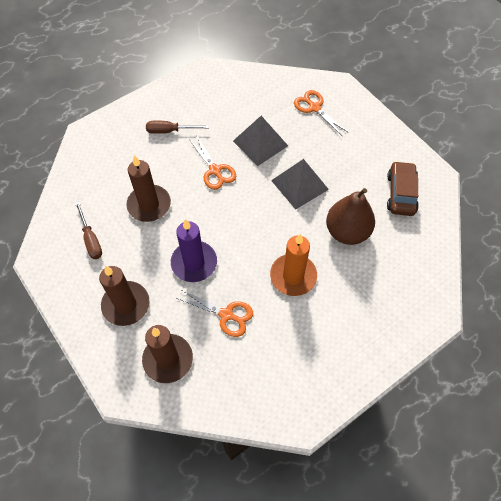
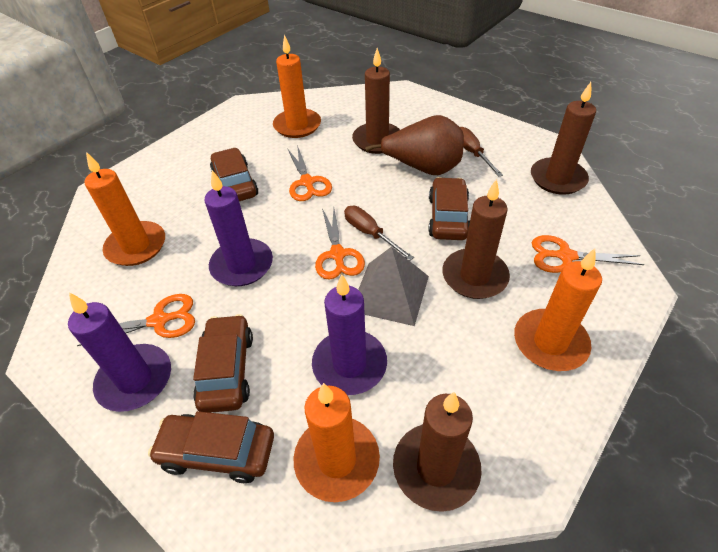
brown candle: 3 -> 4
brown car: 1 -> 4
grey pyramid: 2 -> 1
orange candle: 1 -> 4
orange scissors: 3 -> 4
purple candle: 1 -> 3

